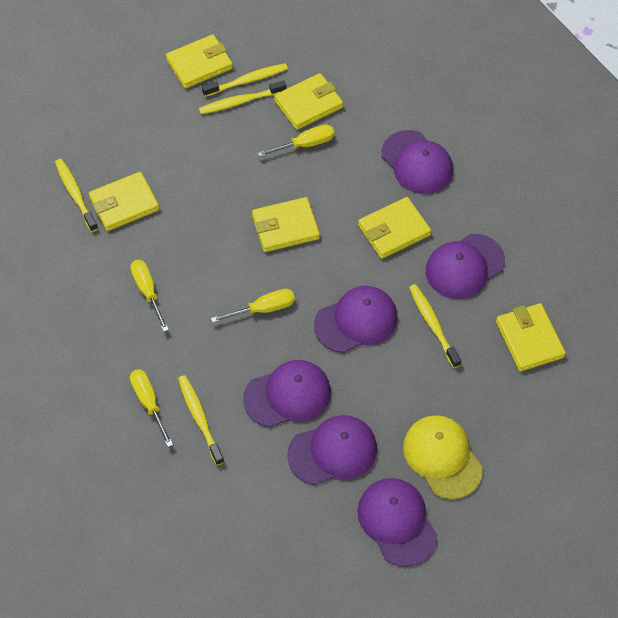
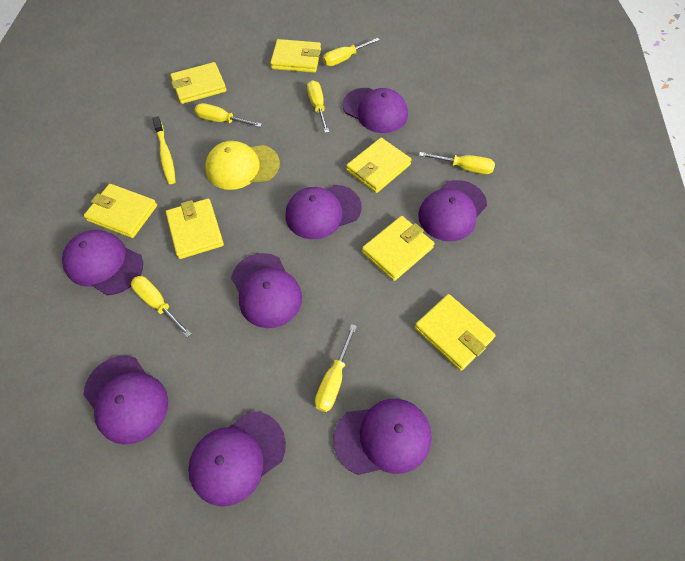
purple cap: 6 -> 8
yellow screwdriver: 4 -> 6
yellow toothbrush: 5 -> 1
yellow wallet: 6 -> 7

